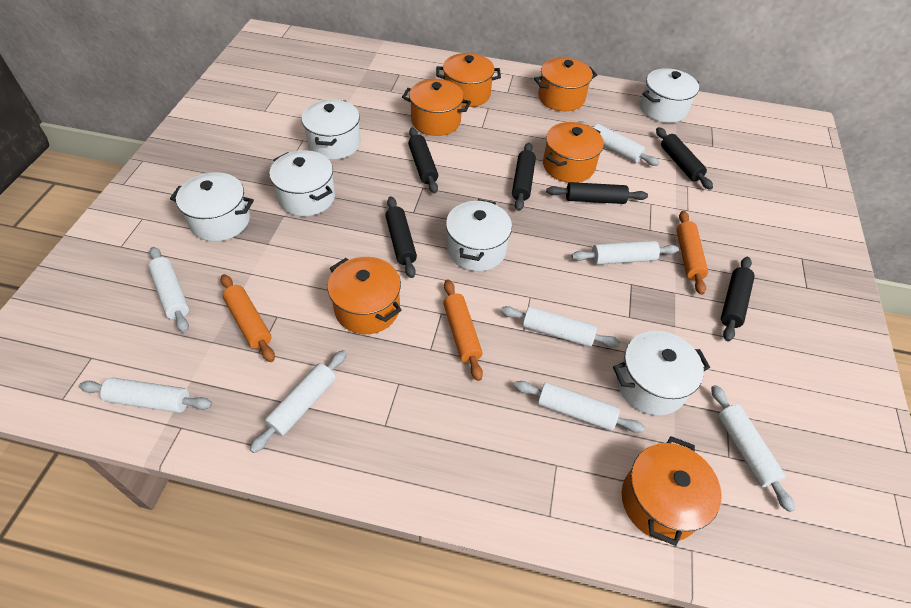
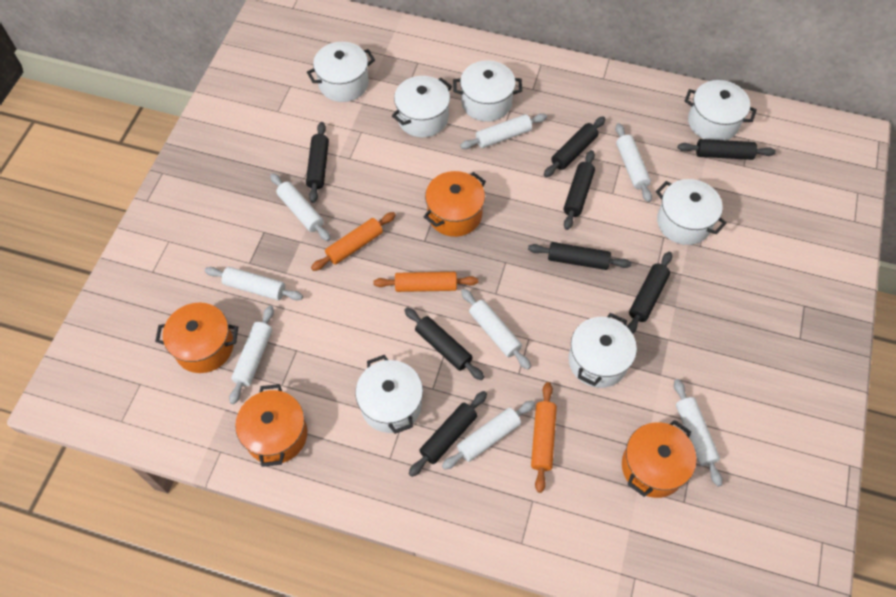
black rolling pin: 6 -> 8
orange pot: 6 -> 4
white pot: 6 -> 7

